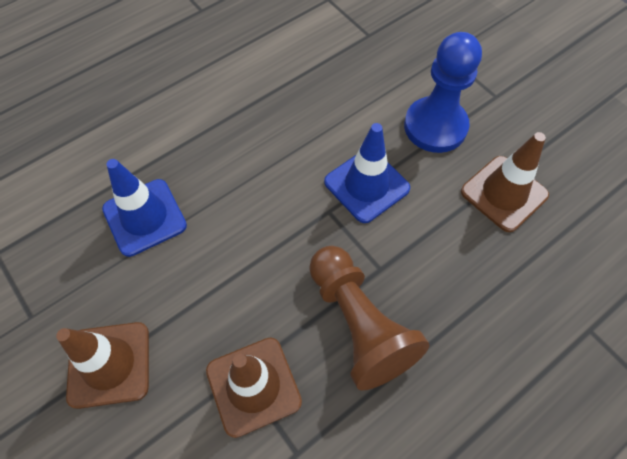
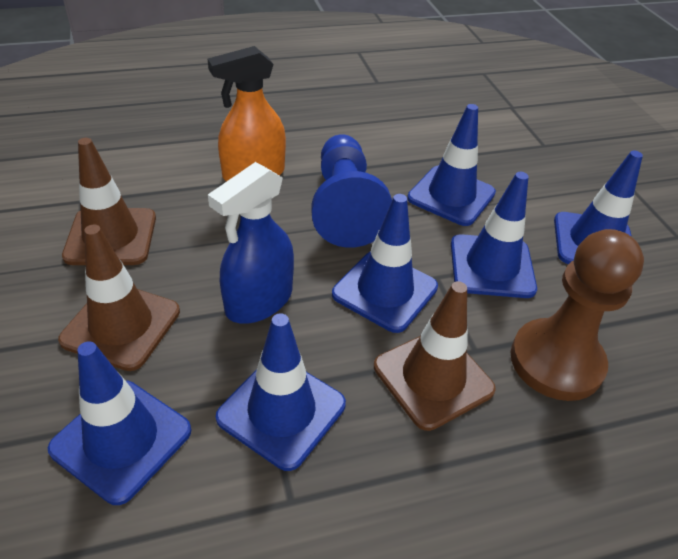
blue spray bottle: 0 -> 1
blue traffic cone: 2 -> 6
orange spray bottle: 0 -> 1

